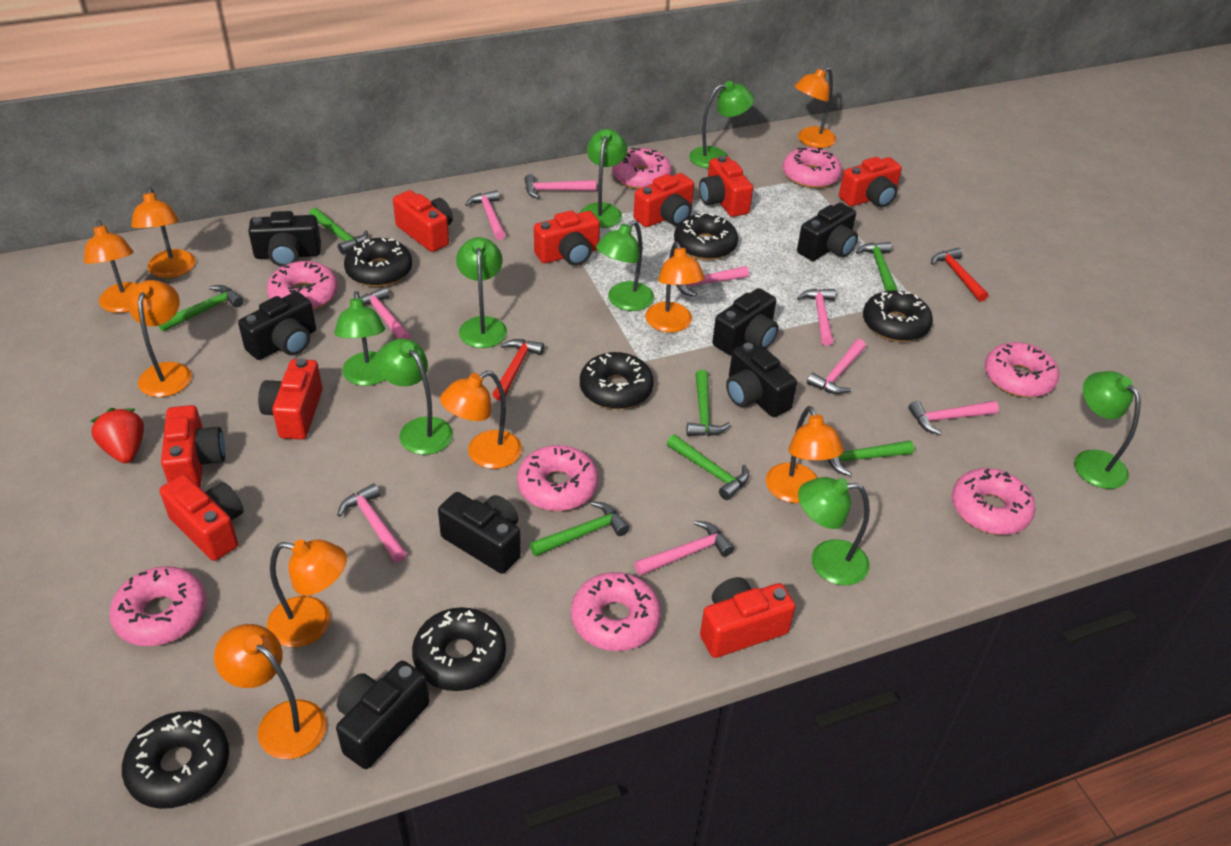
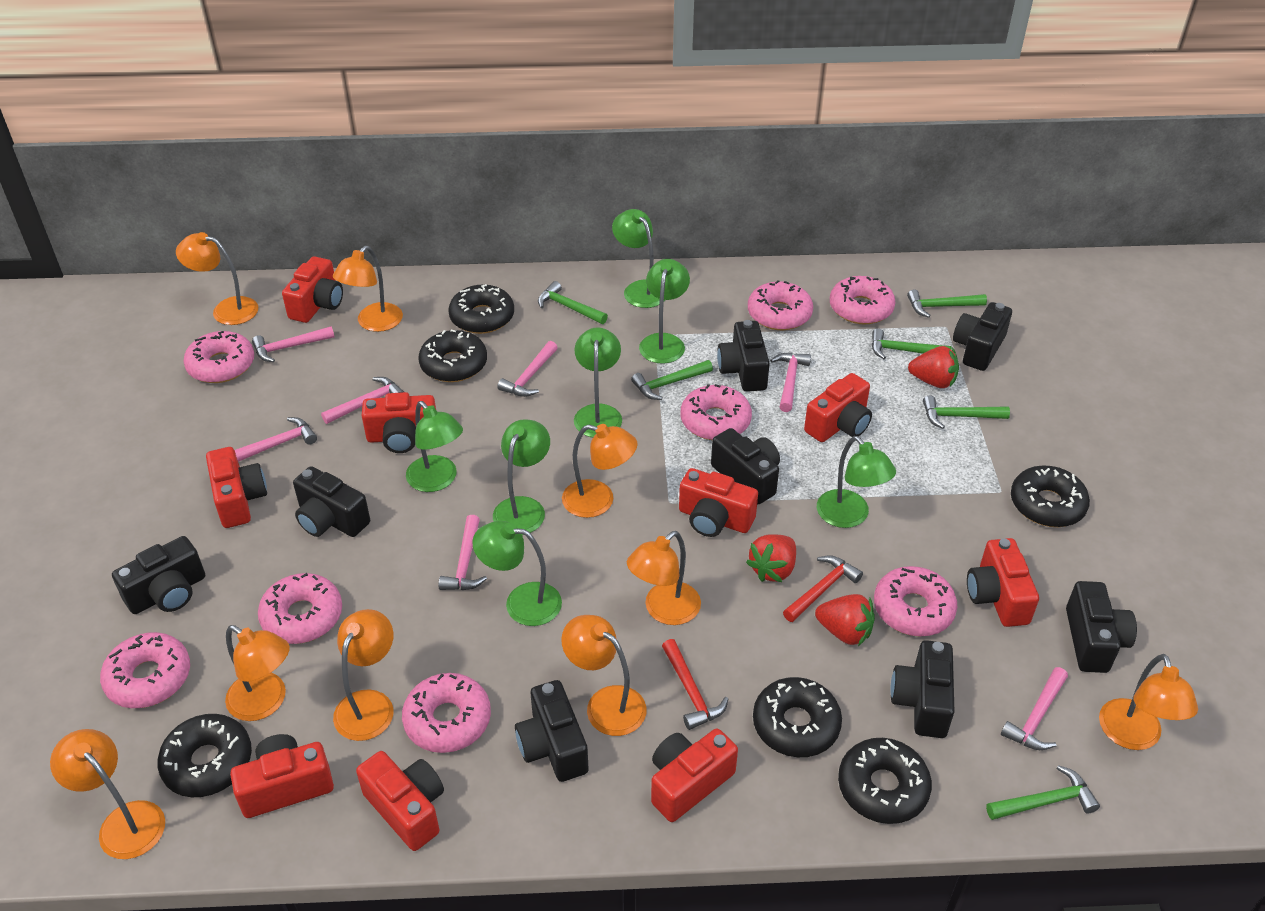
black camera: 7 -> 8
green hammer: 7 -> 6
green lamp: 8 -> 7
pink hammer: 9 -> 7
red strawberry: 1 -> 3

